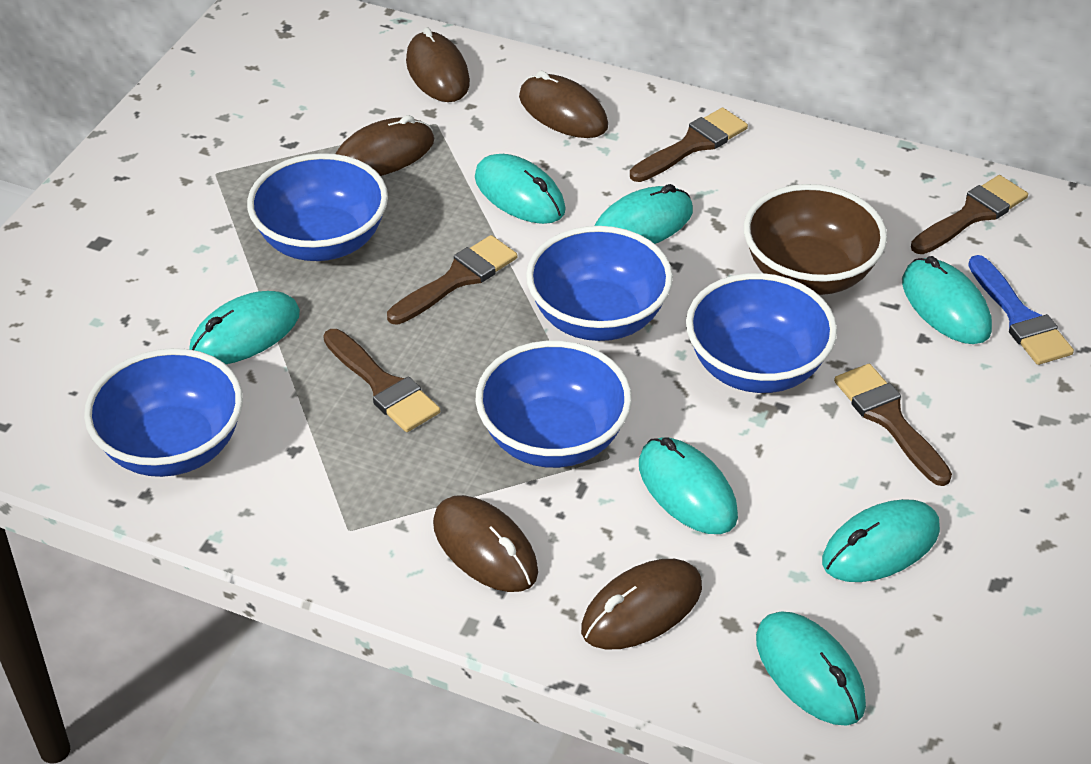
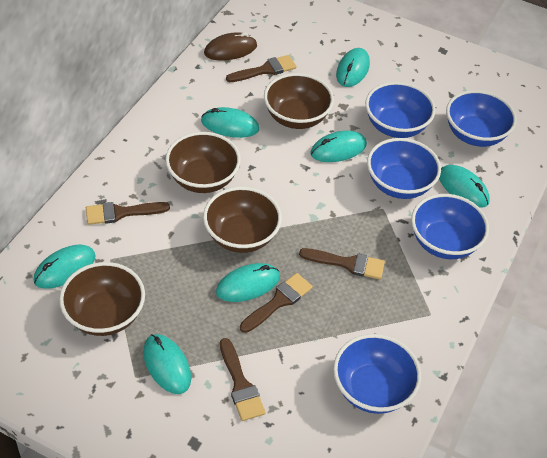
blue brush: 1 -> 0
brown bowl: 1 -> 4
brown mouse: 5 -> 1

